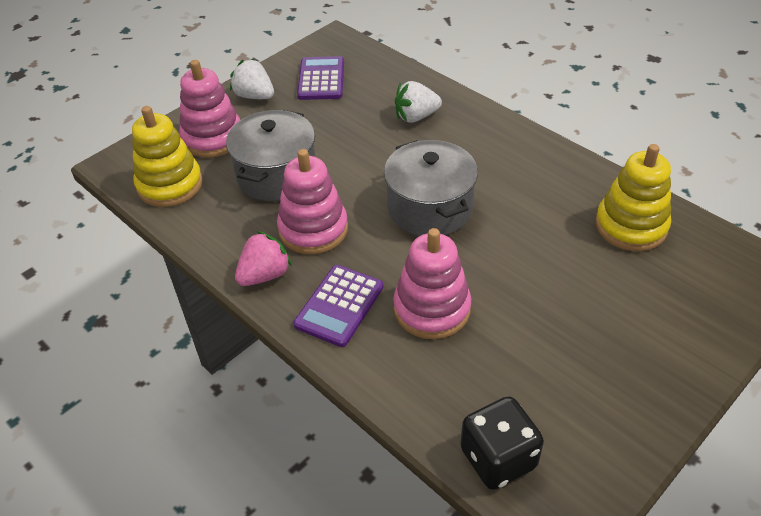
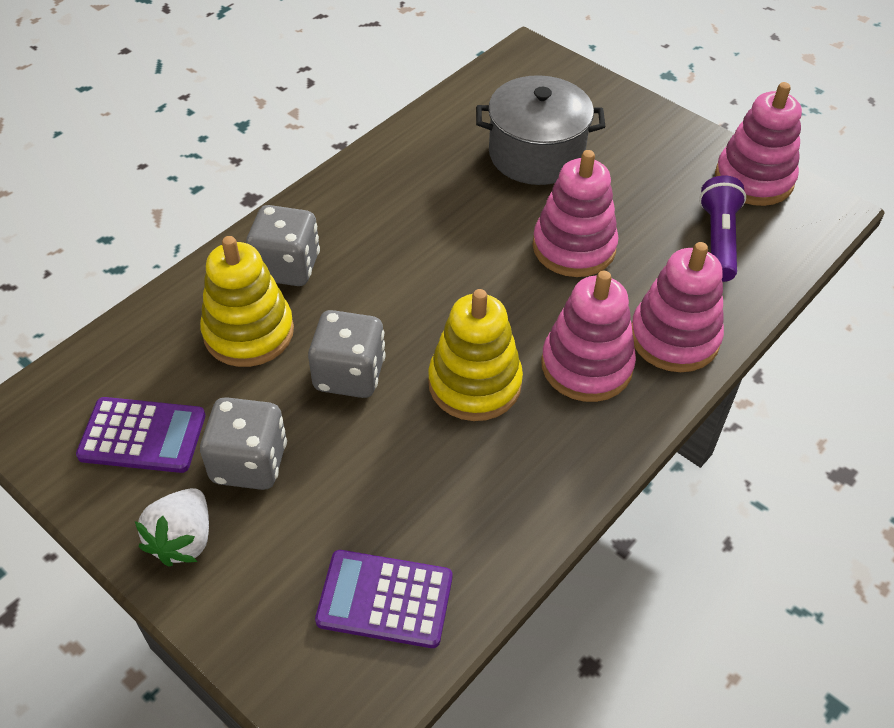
black dice: 1 -> 0
grey dice: 0 -> 3
grey pot: 2 -> 1
pink stacking toy: 3 -> 4
pink strawberry: 1 -> 0
purple flashlight: 0 -> 1
white strawberry: 2 -> 1

